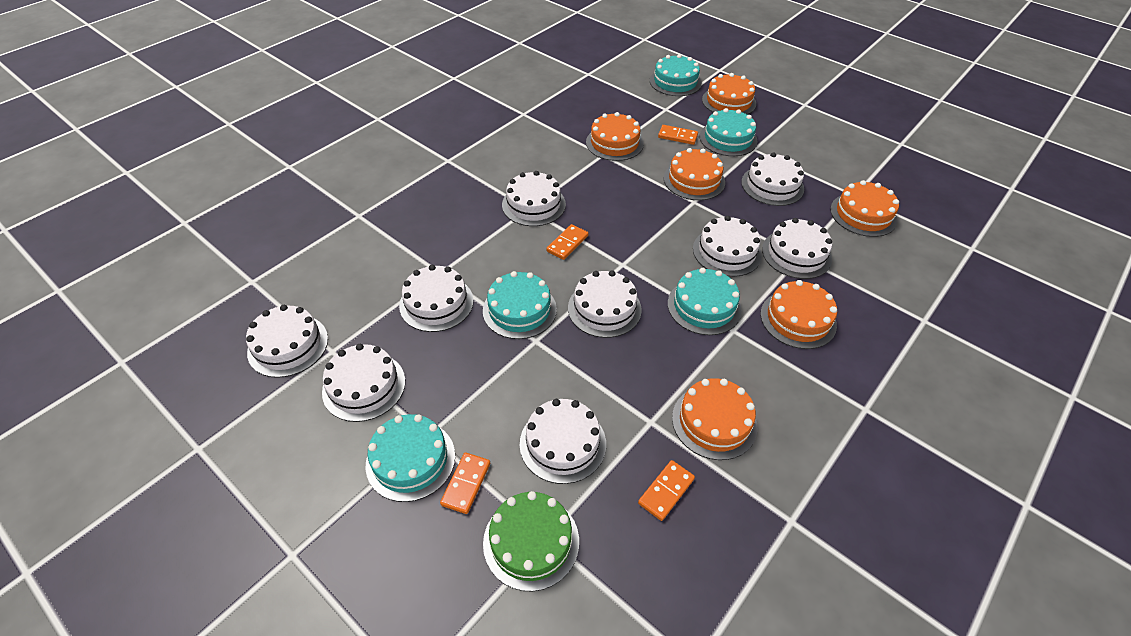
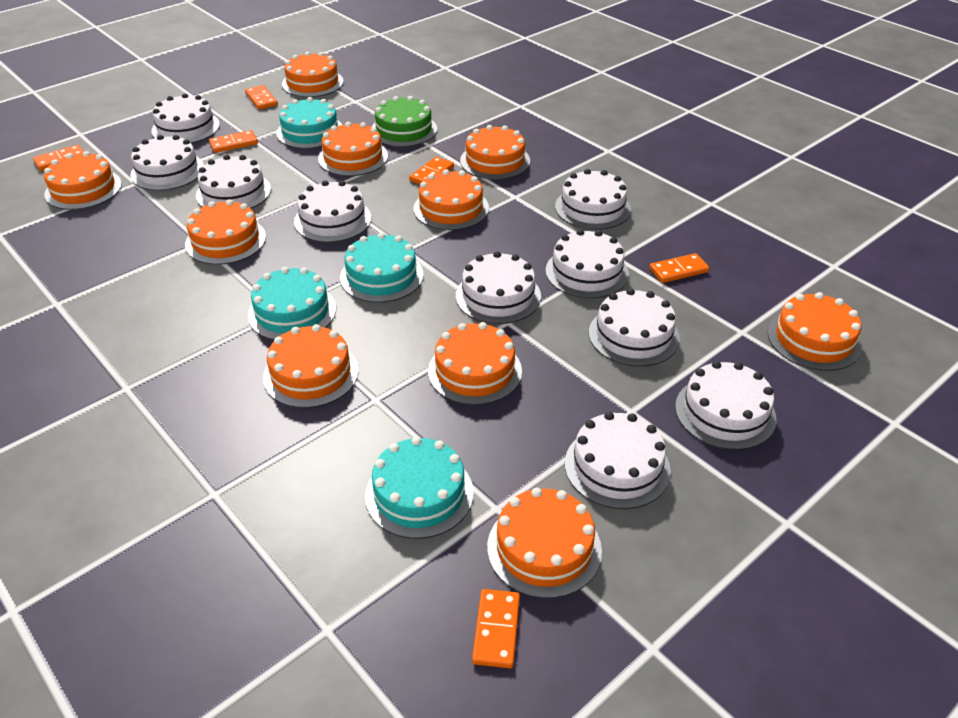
orange cake: 6 -> 10
orange domino: 4 -> 6
turquoise cake: 5 -> 4
white cake: 9 -> 10

